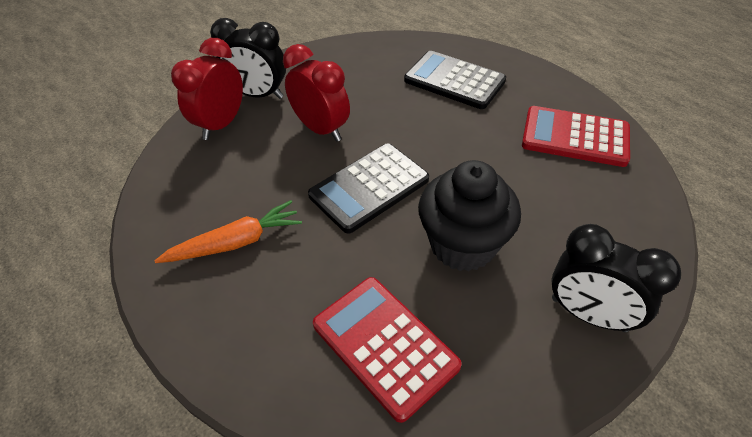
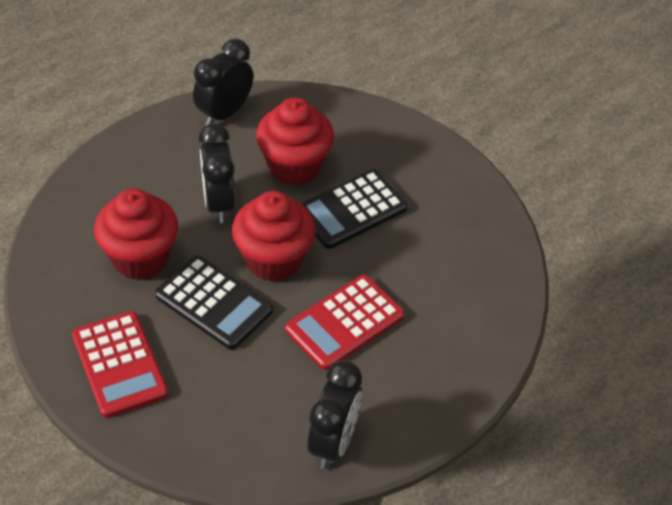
black clock: 2 -> 3
black cupcake: 1 -> 0
orange carrot: 1 -> 0
red clock: 2 -> 0
red cupcake: 0 -> 3

